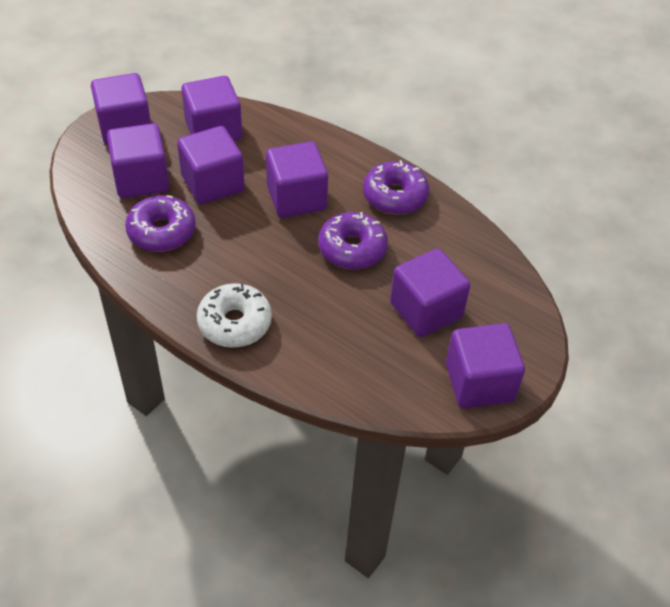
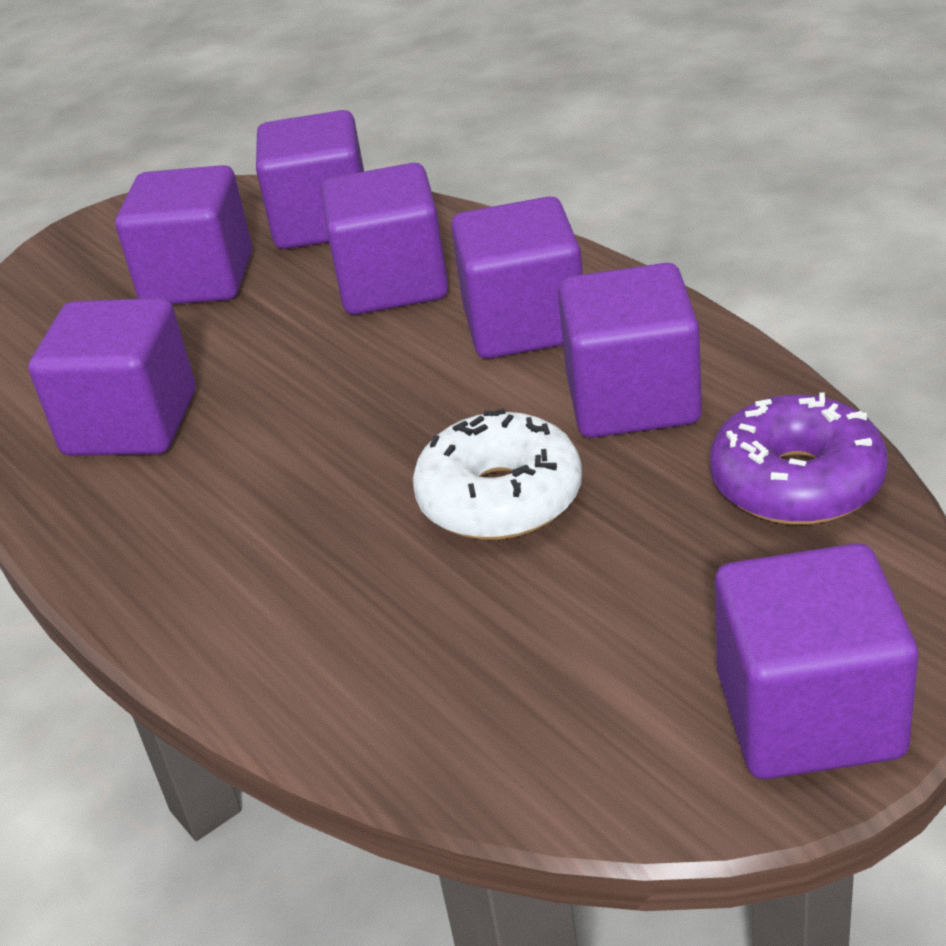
purple donut: 3 -> 1

